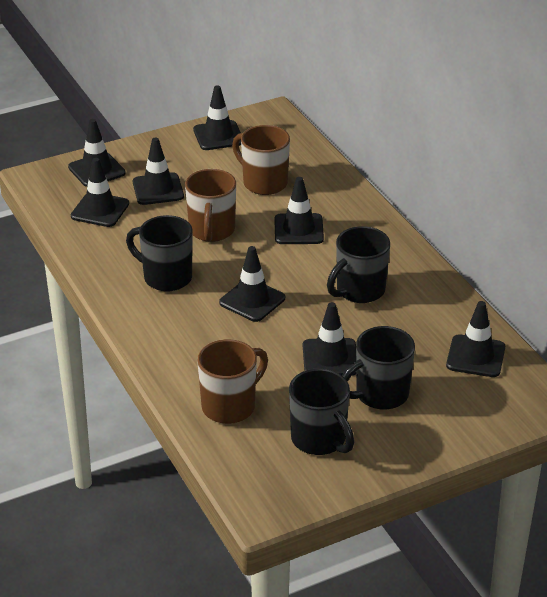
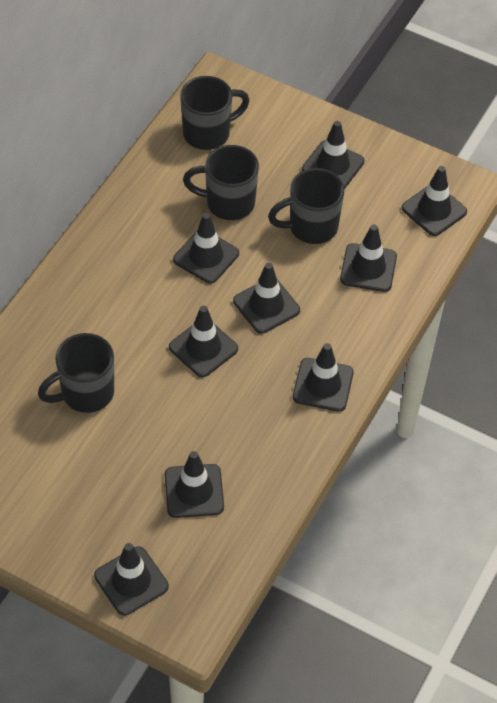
black traffic cone: 8 -> 9
brown mug: 3 -> 0

